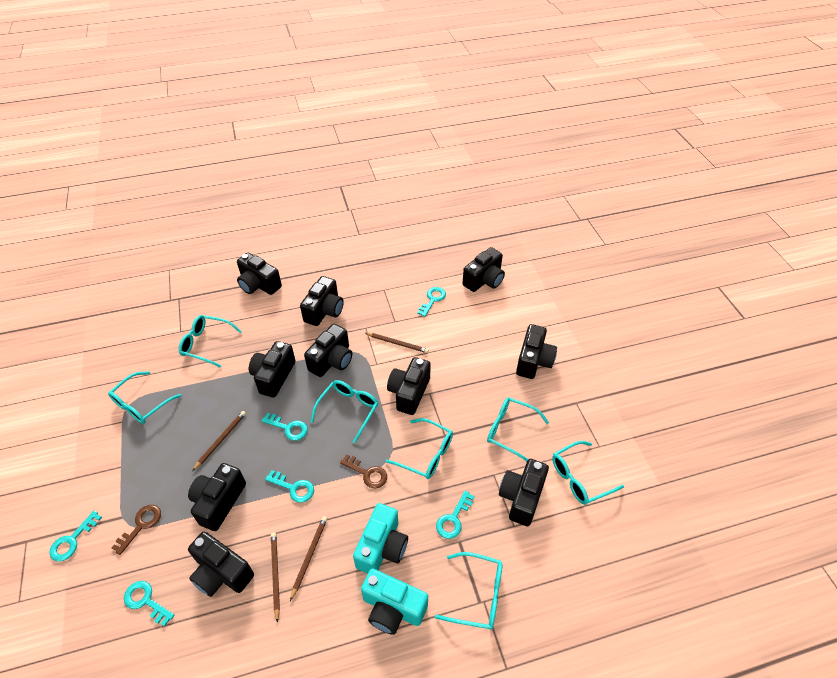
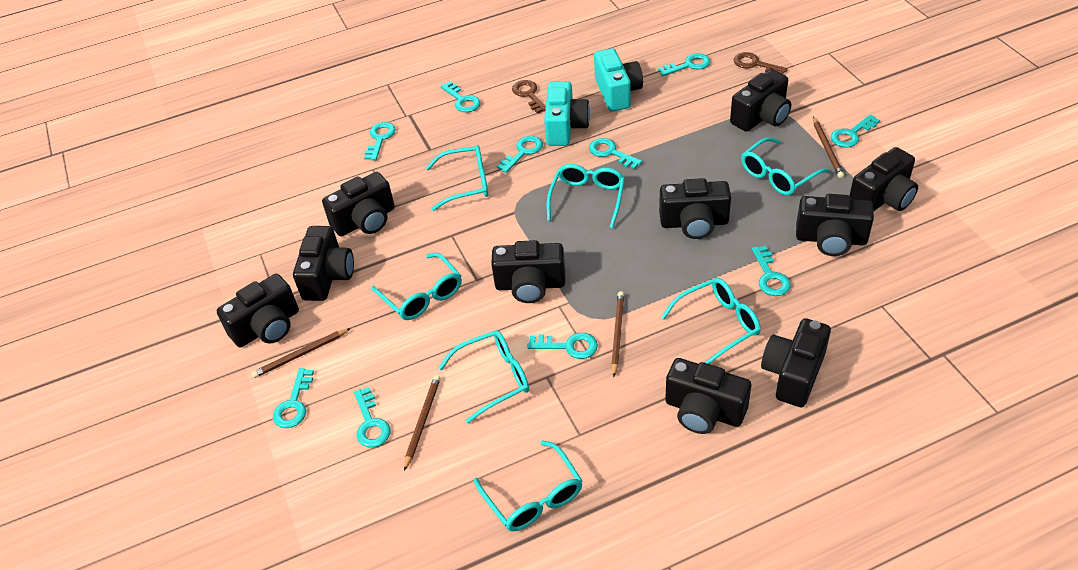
turquoise key: 6 -> 10

